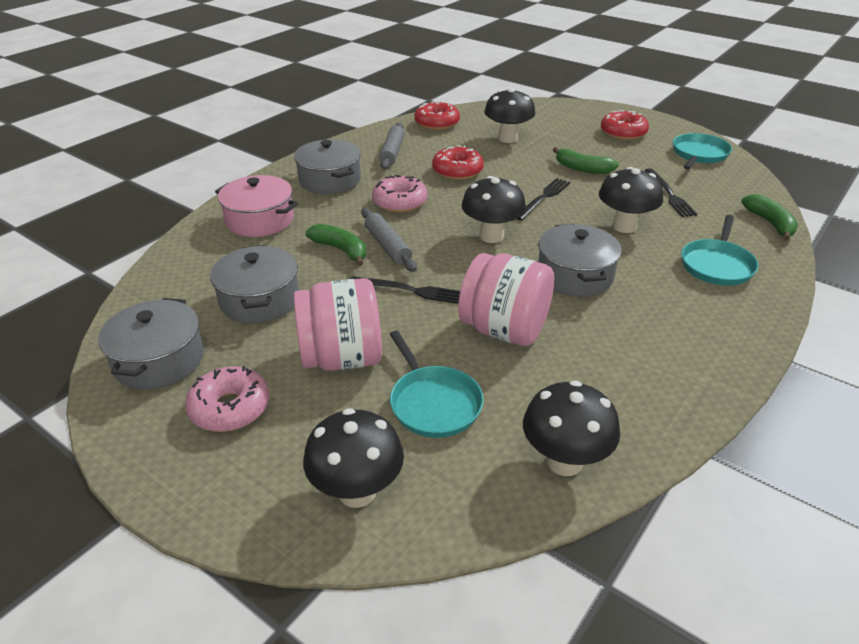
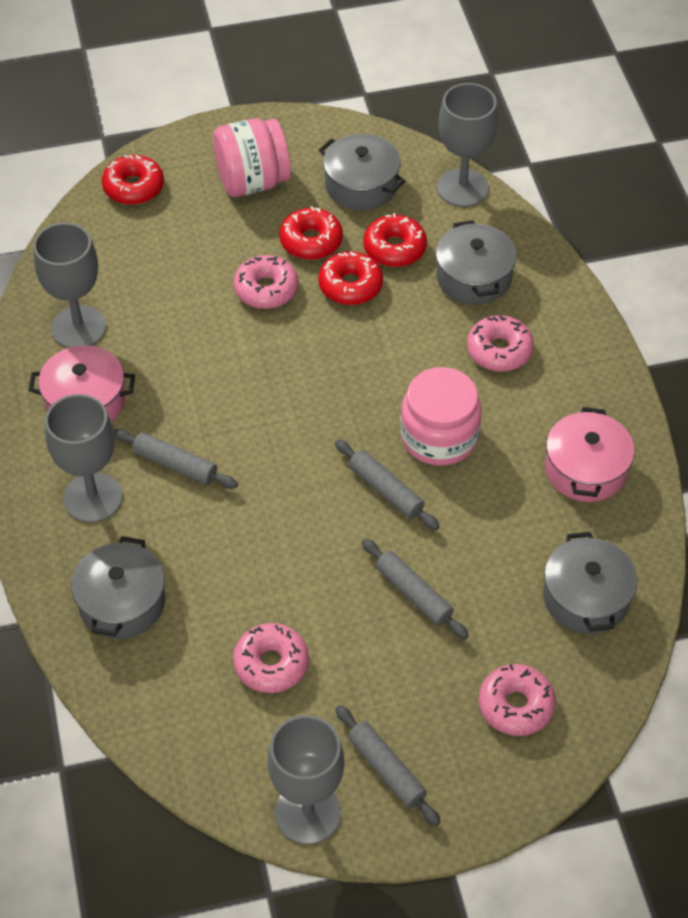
black fork: 3 -> 0
black mushroom: 5 -> 0
green banana: 3 -> 0
grey goblet: 0 -> 4
grey rolling pin: 2 -> 4
pink donut: 2 -> 4
pink pot: 1 -> 2
red donut: 3 -> 4
turquoise pan: 3 -> 0

